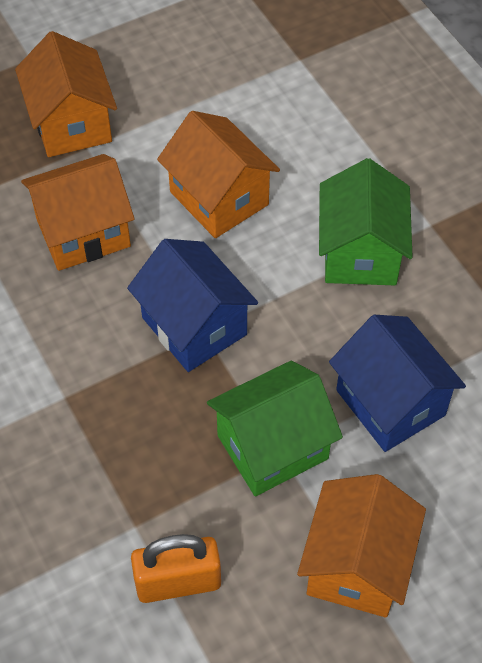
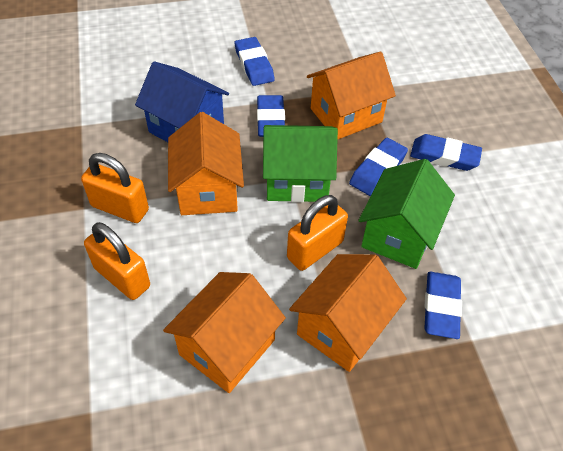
blue eraser: 0 -> 5
blue house: 2 -> 1
orange padlock: 1 -> 3

